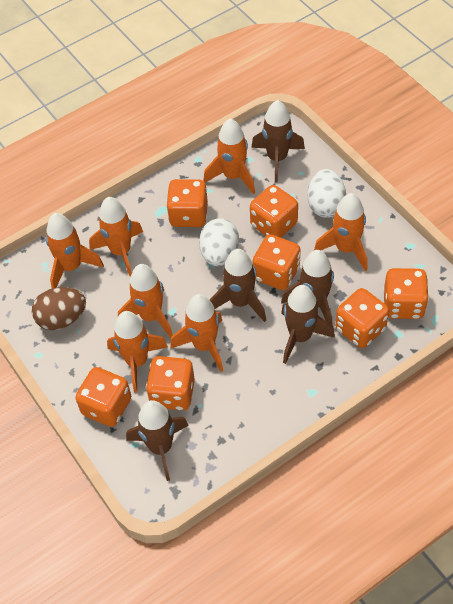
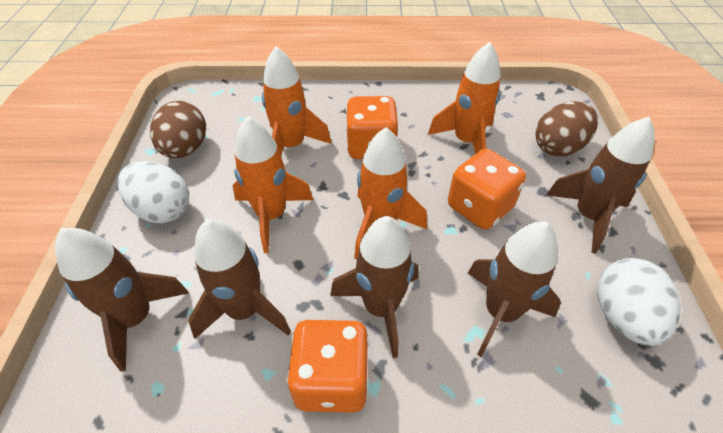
brown egg: 1 -> 2
orange dice: 7 -> 3
orange rocket: 7 -> 4

